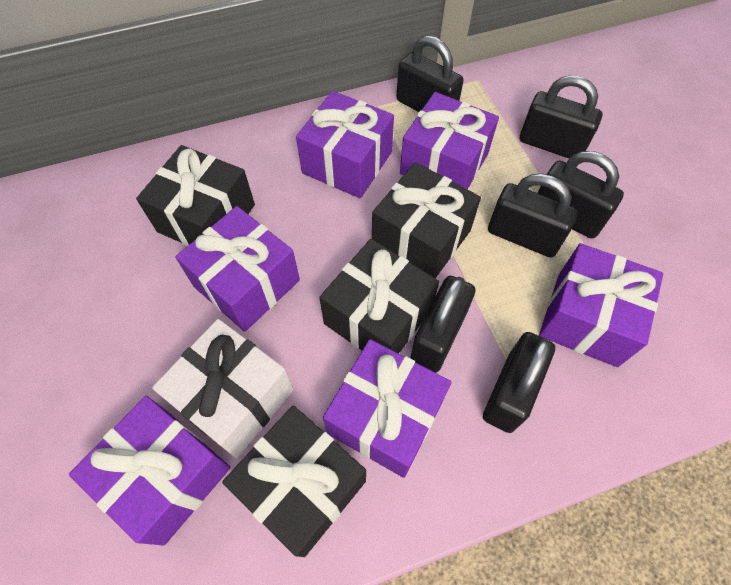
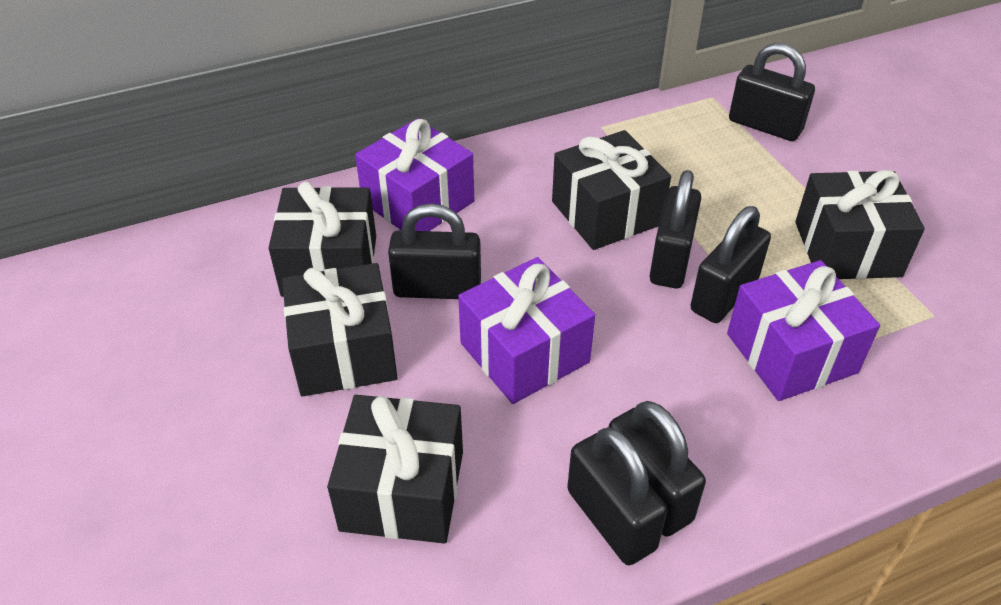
black gift: 4 -> 5
purple gift: 6 -> 3
white gift: 1 -> 0

